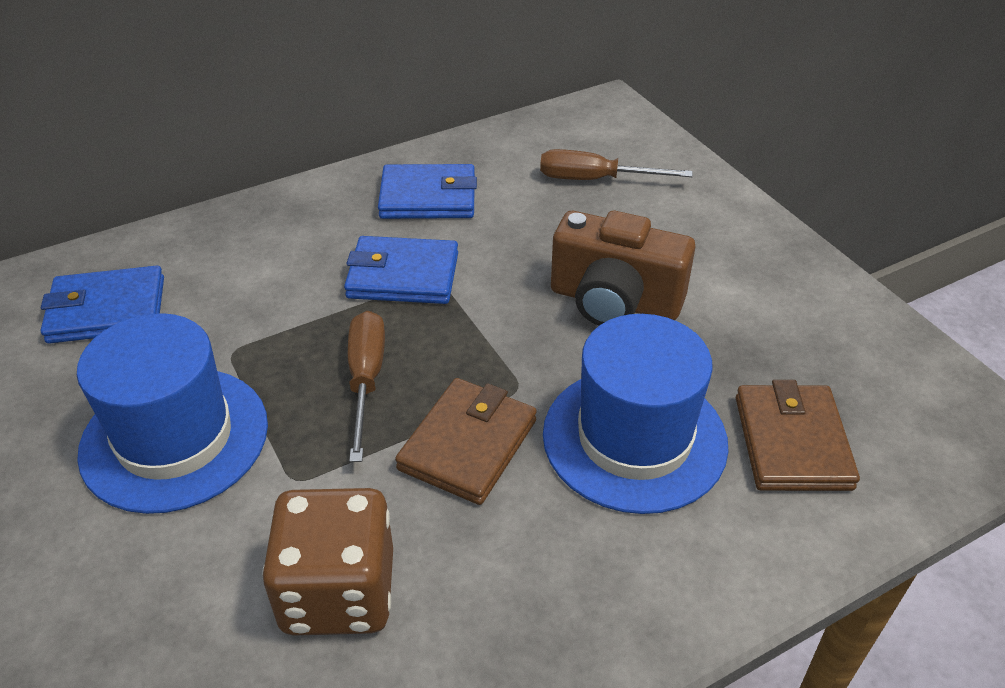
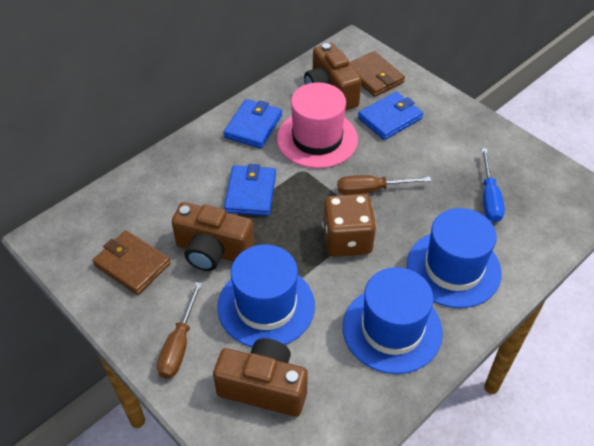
blue hat: 2 -> 3
blue screwdriver: 0 -> 1
brown camera: 1 -> 3
pink hat: 0 -> 1

